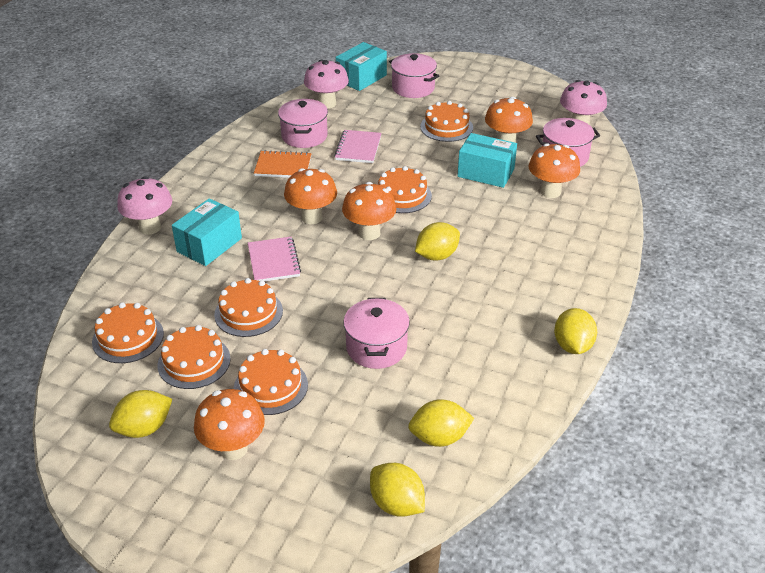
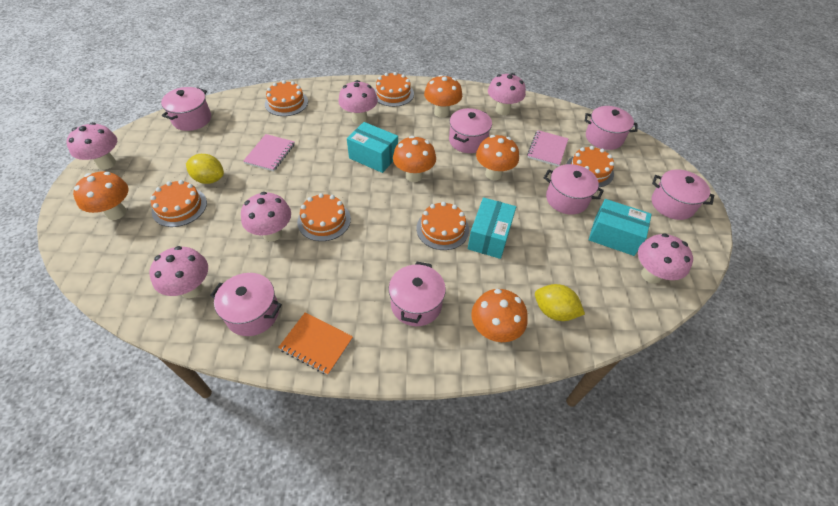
pink mushroom: 3 -> 6
pink pot: 4 -> 7
yellow lemon: 5 -> 2

